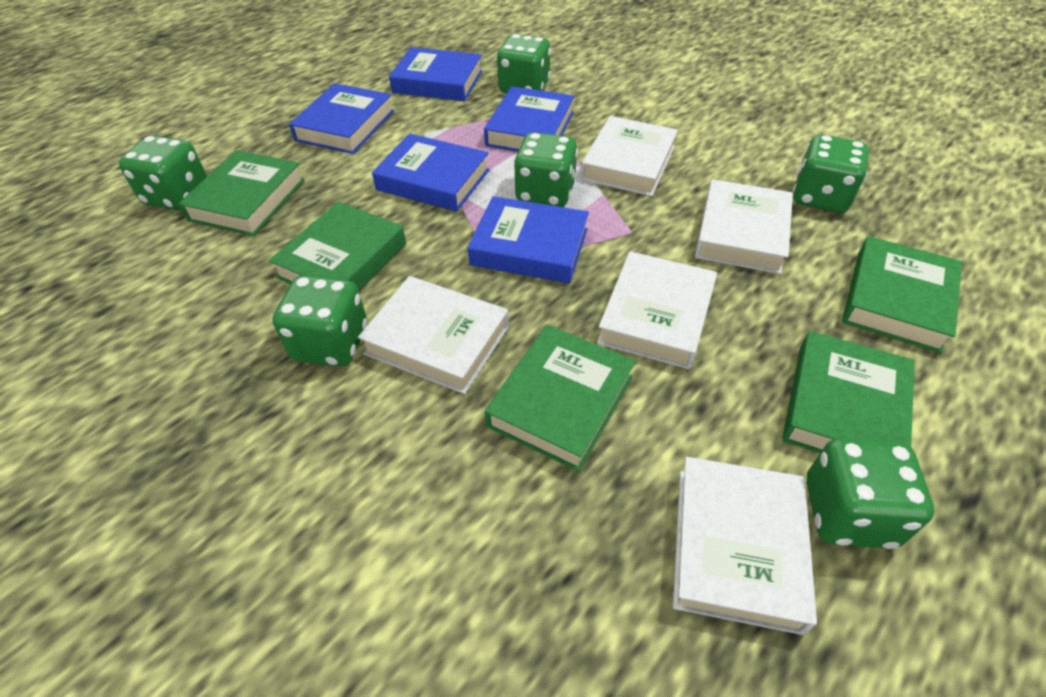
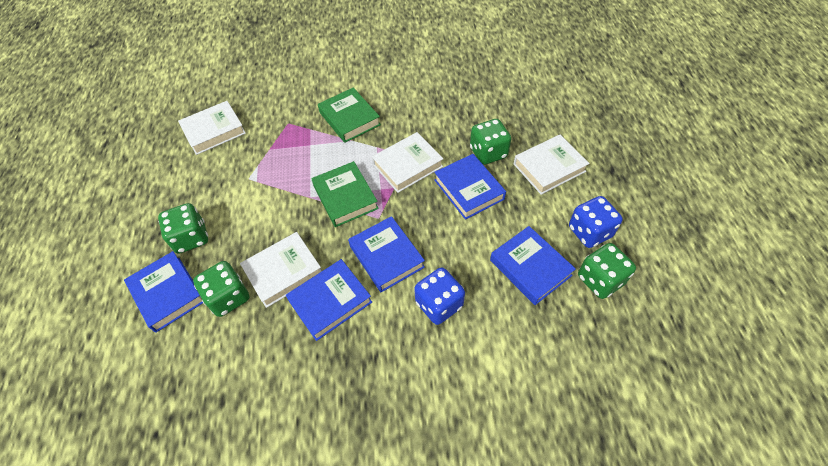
blue dice: 0 -> 2
green book: 5 -> 2
green dice: 6 -> 4
white book: 5 -> 4

